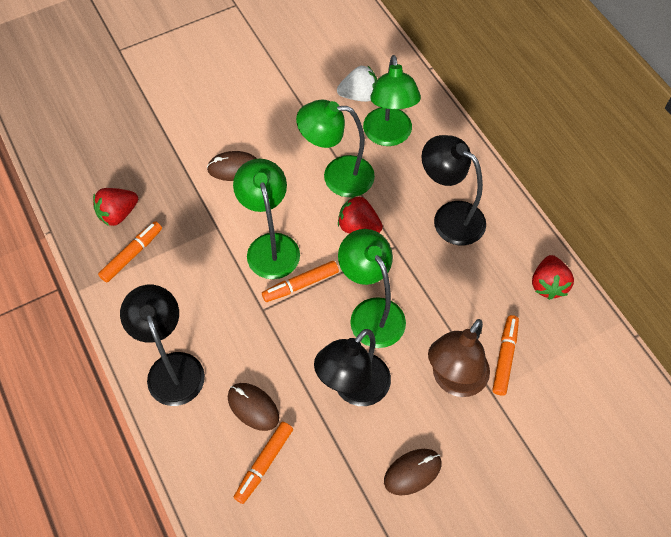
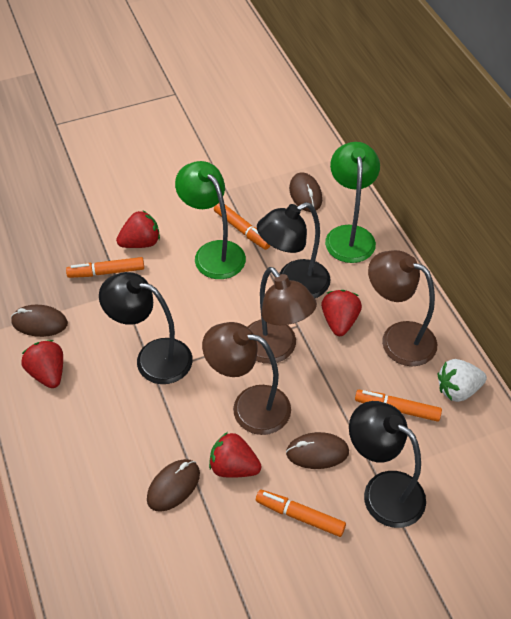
brown lamp: 1 -> 3
brown mouse: 3 -> 4
green lamp: 4 -> 2
red strawberry: 3 -> 4

